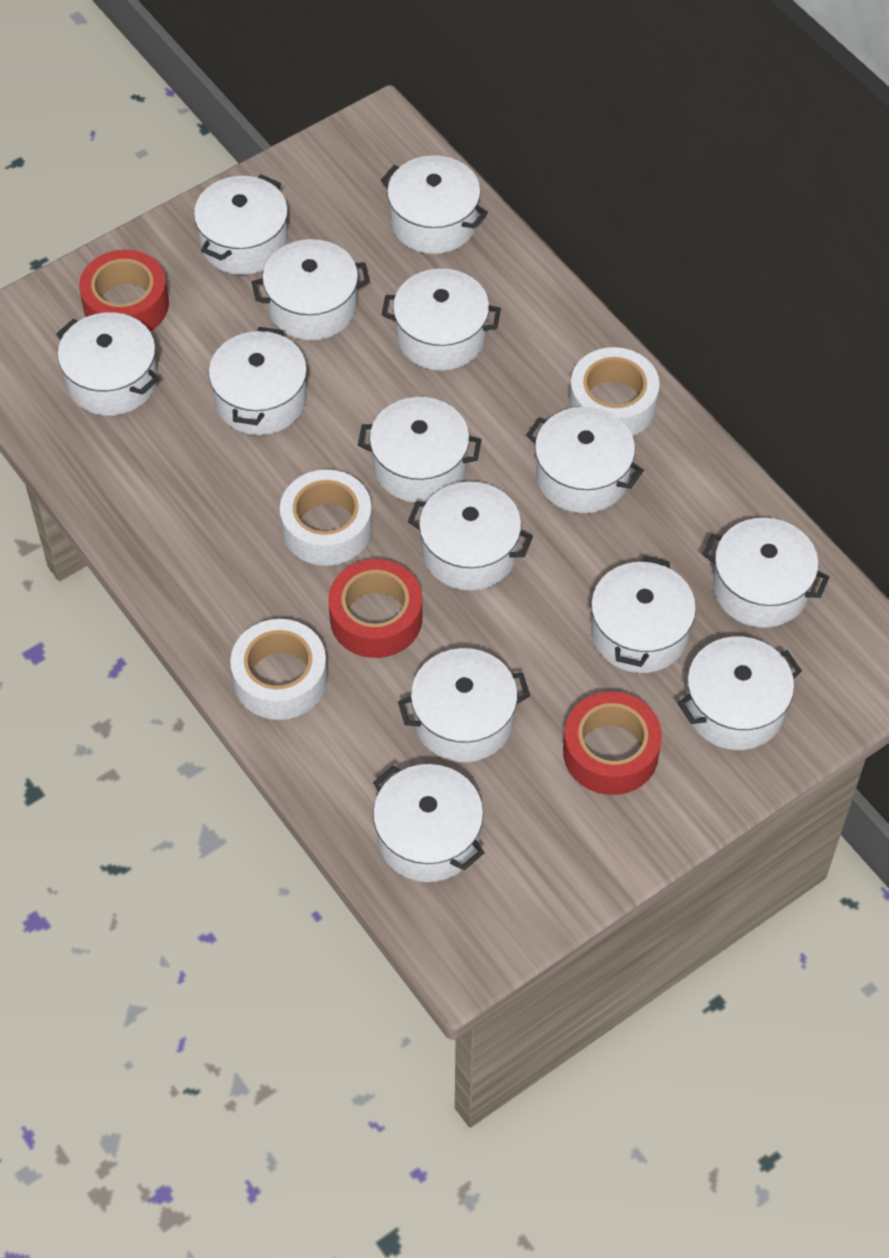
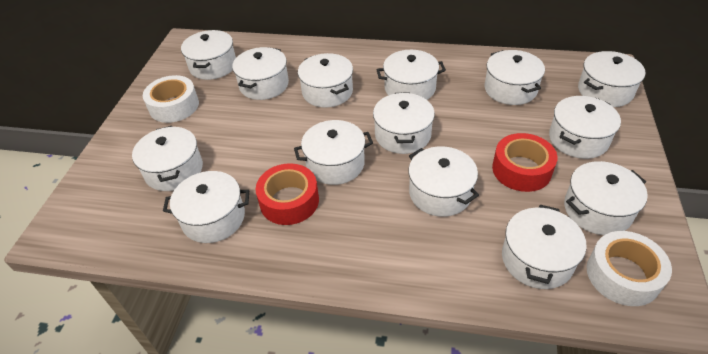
red tape: 3 -> 2
white tape: 3 -> 2

